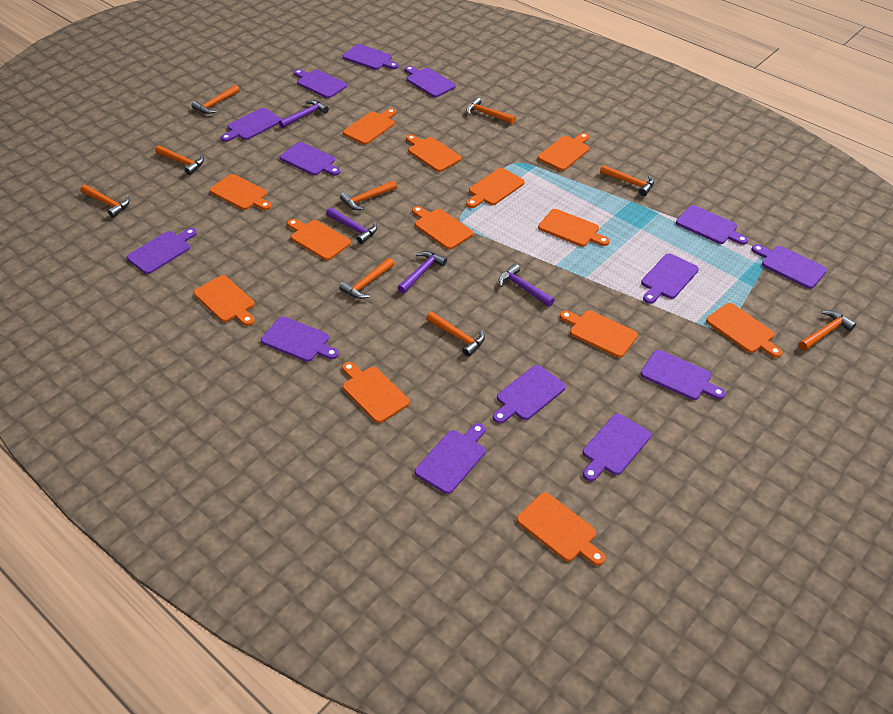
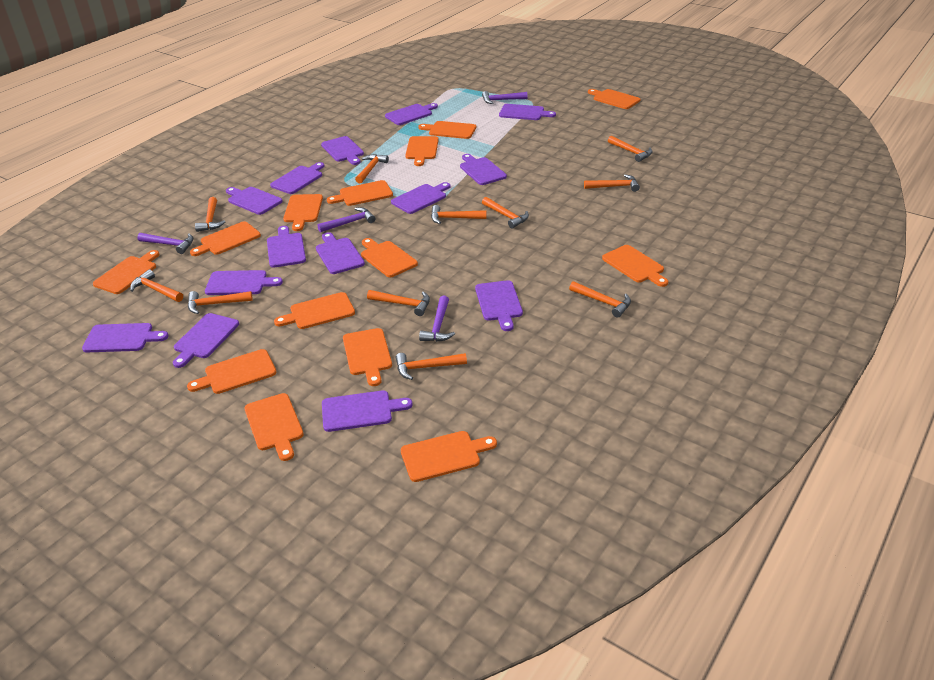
orange cutting board: 13 -> 14
orange hammer: 9 -> 11

